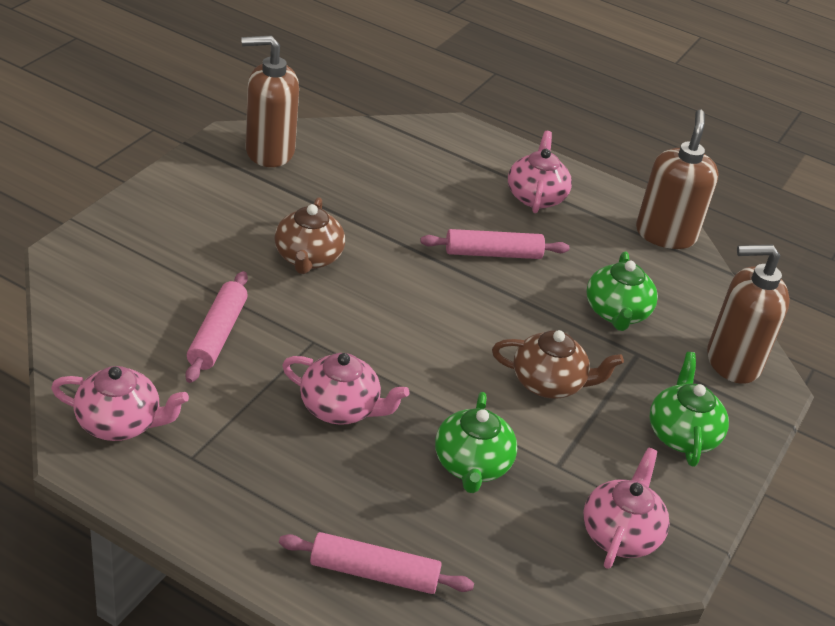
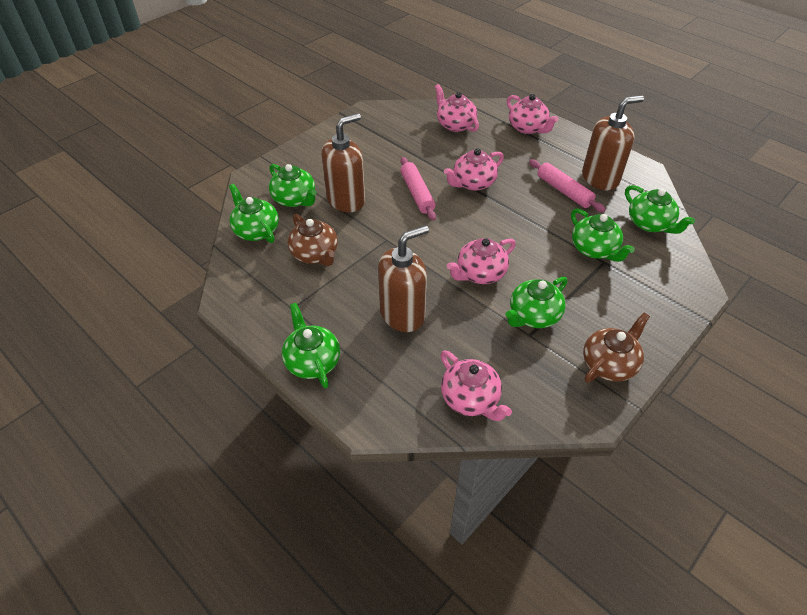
green teapot: 3 -> 6
pink rolling pin: 3 -> 2
pink teapot: 4 -> 5

